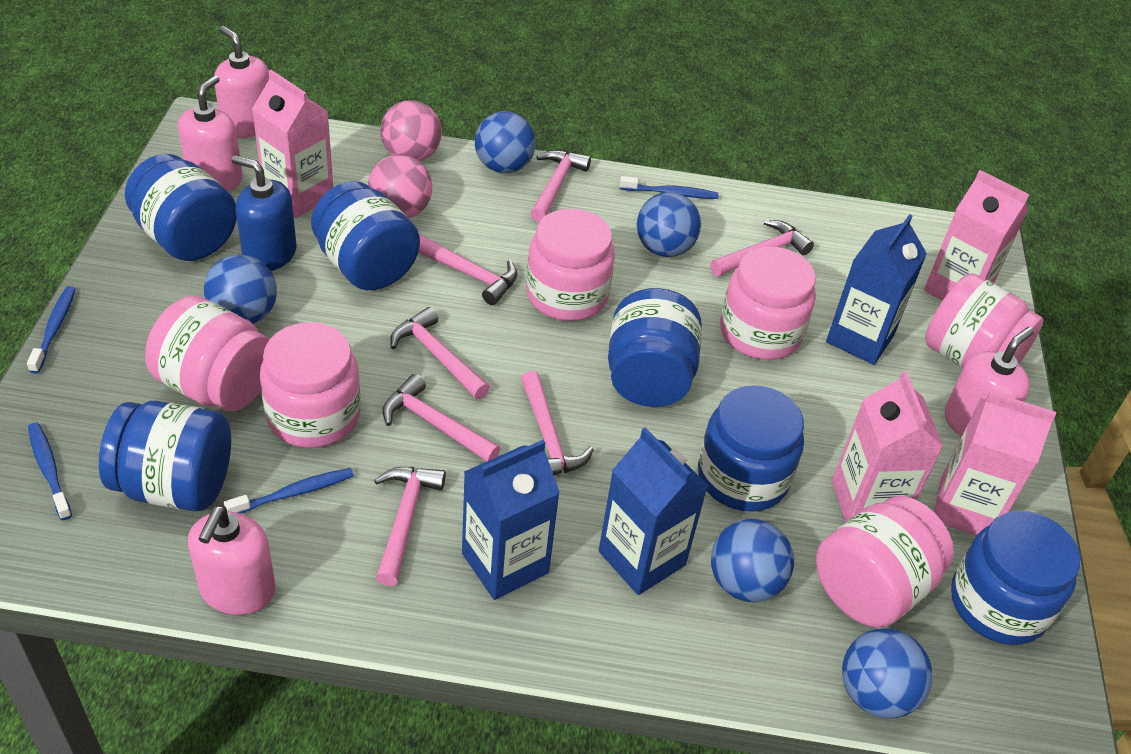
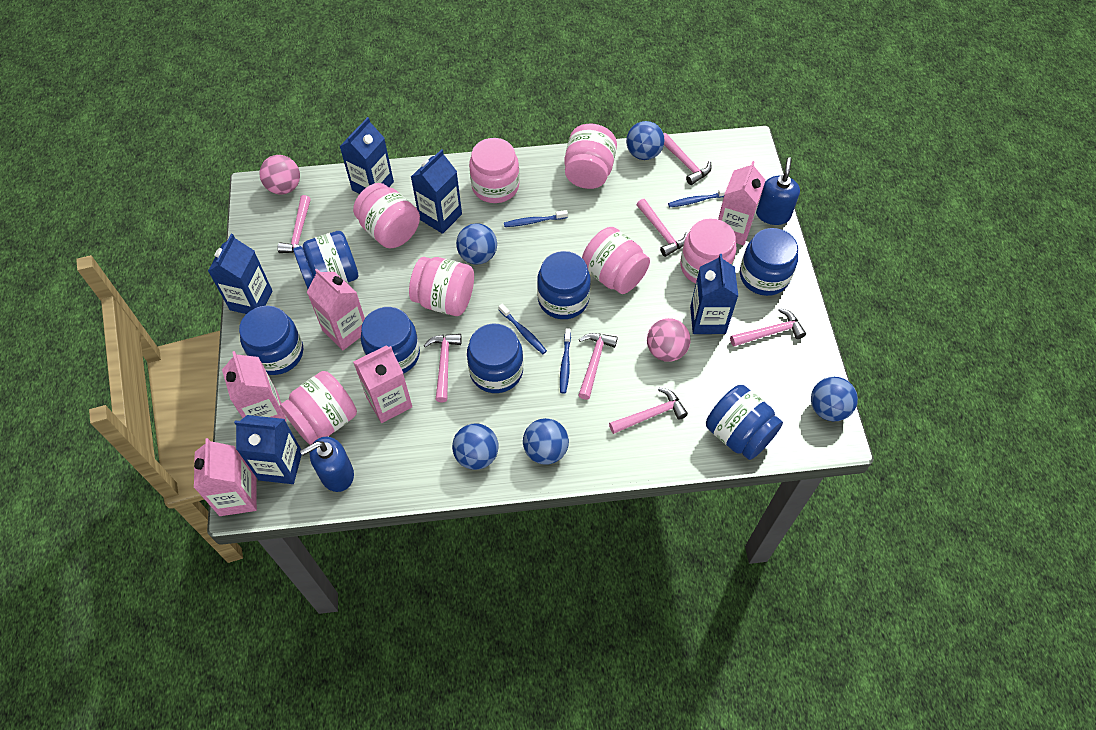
blue carton: 3 -> 5
blue jar: 6 -> 7
blue soap dispenser: 1 -> 2
pink carton: 4 -> 5
pink jar: 6 -> 7
pink soap dispenser: 4 -> 0

